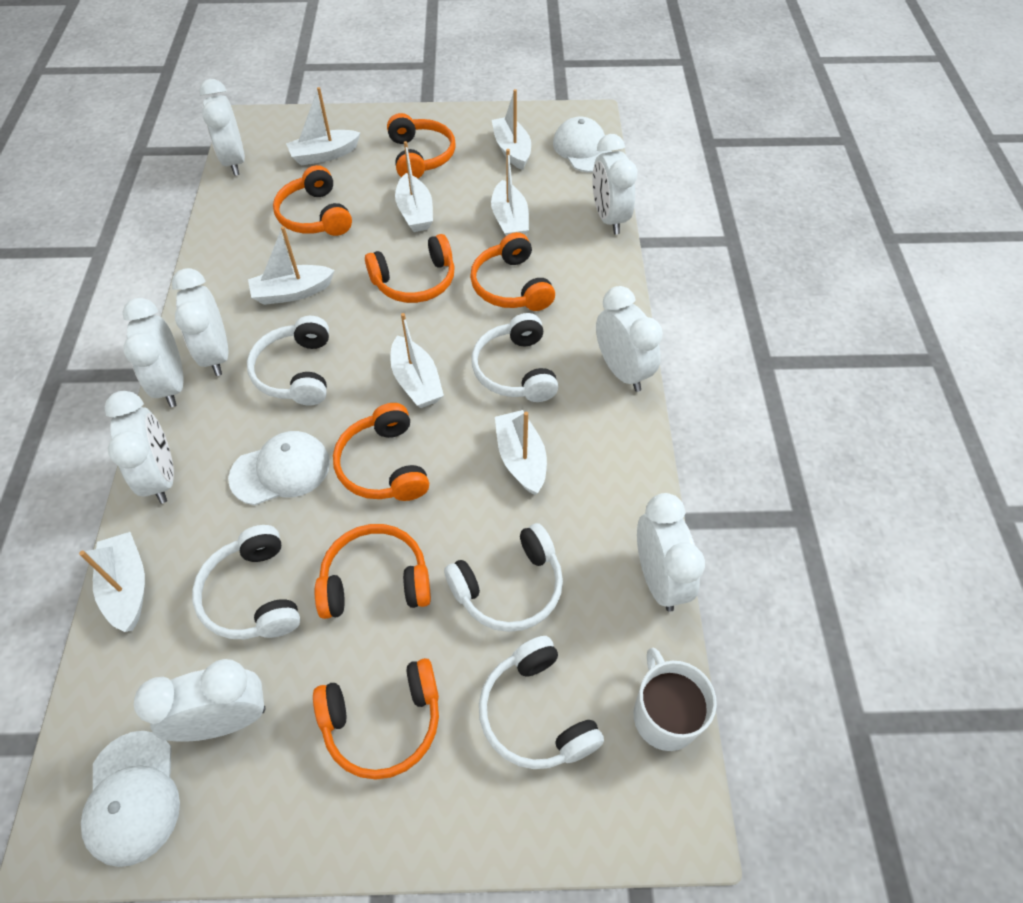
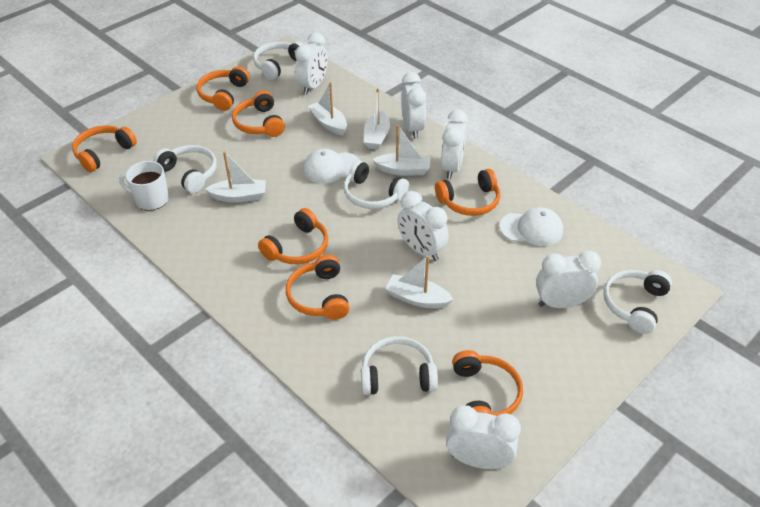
white boat: 8 -> 5
white cap: 3 -> 2
white clock: 8 -> 6

